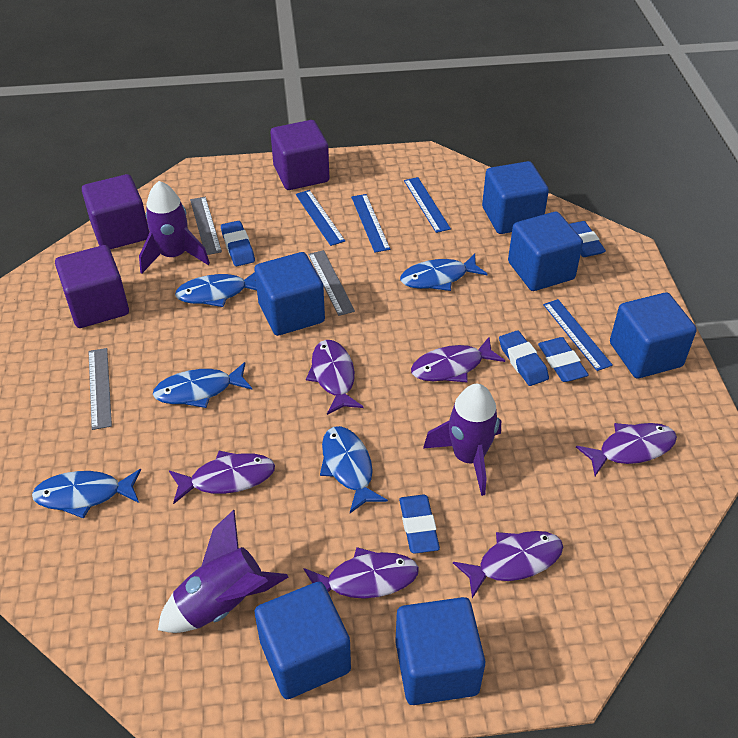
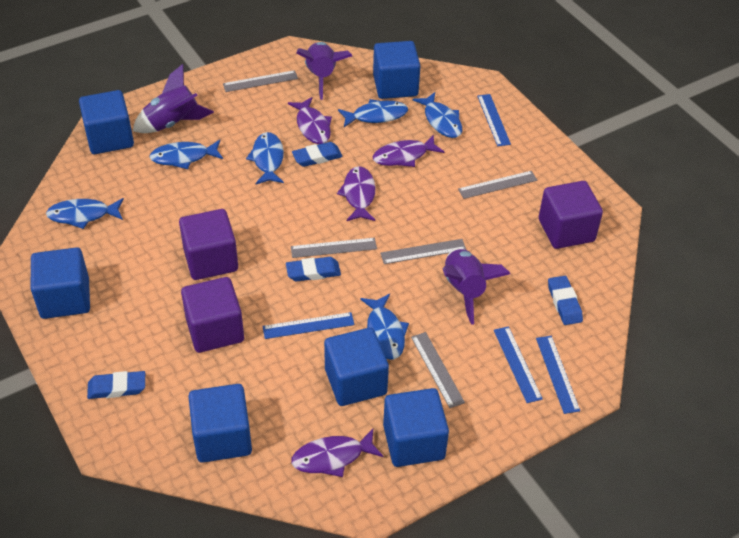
blue eraser: 5 -> 4
blue fish: 5 -> 6
grey ruler: 3 -> 5
purple fish: 6 -> 4

